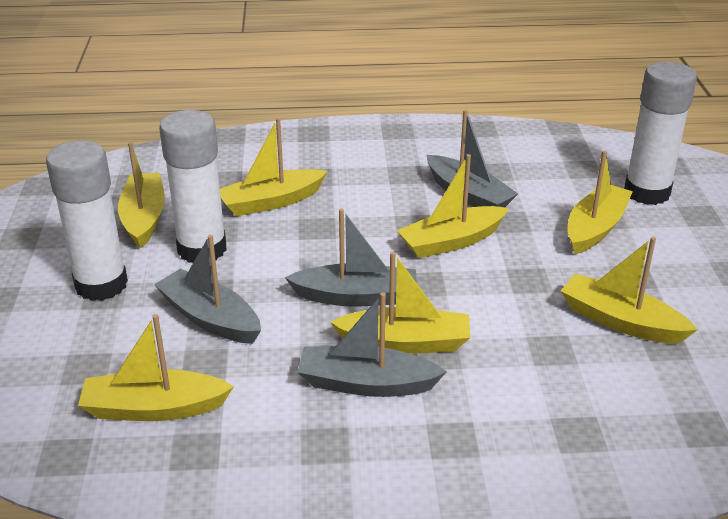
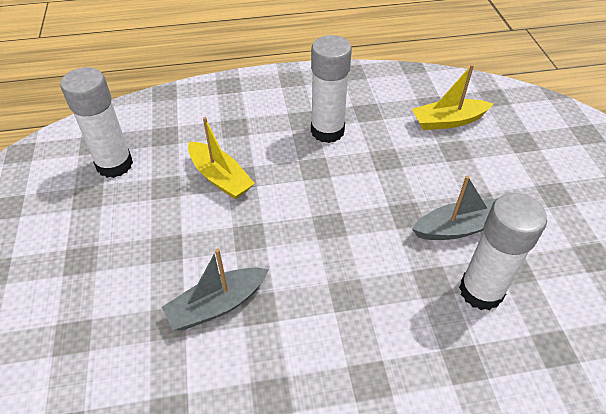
grey boat: 4 -> 2
yellow boat: 7 -> 2

